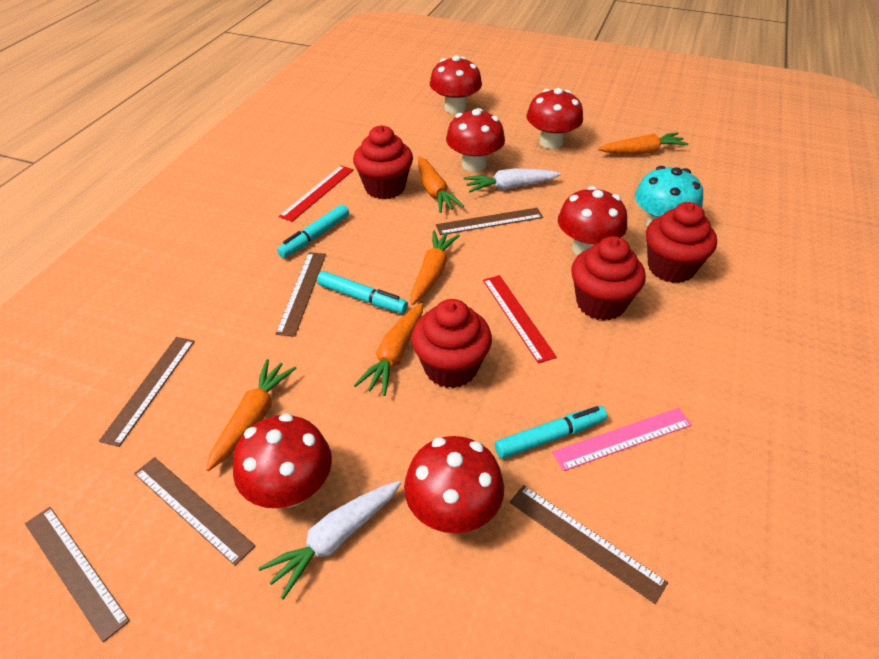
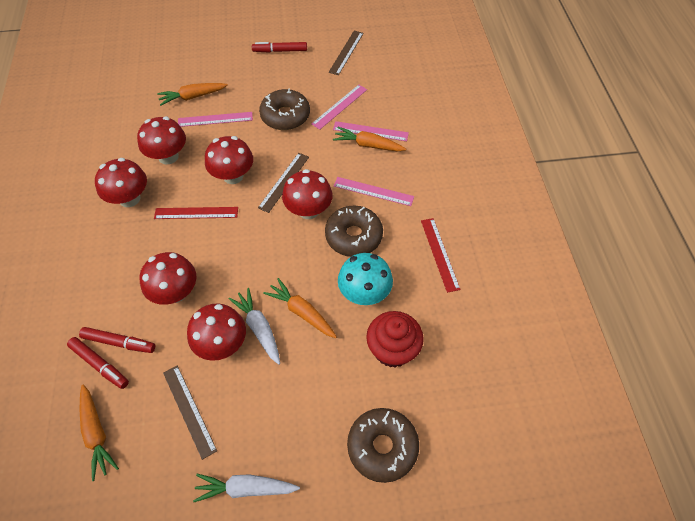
brown donut: 0 -> 3
brown ruler: 6 -> 3
orange carrot: 5 -> 4
pink ruler: 1 -> 4
red cupcake: 4 -> 1
red marker: 0 -> 3
turquoise marker: 3 -> 0

